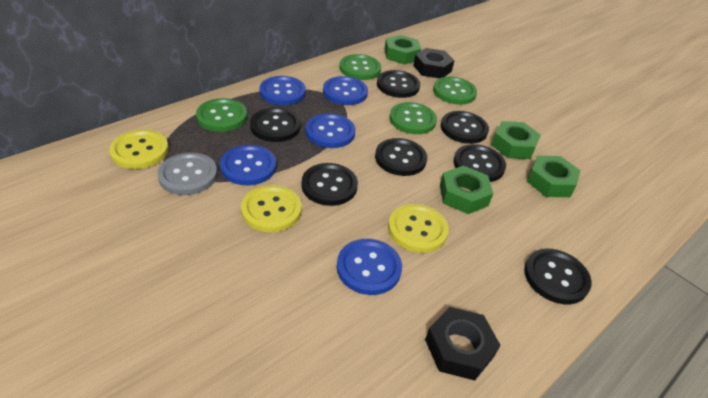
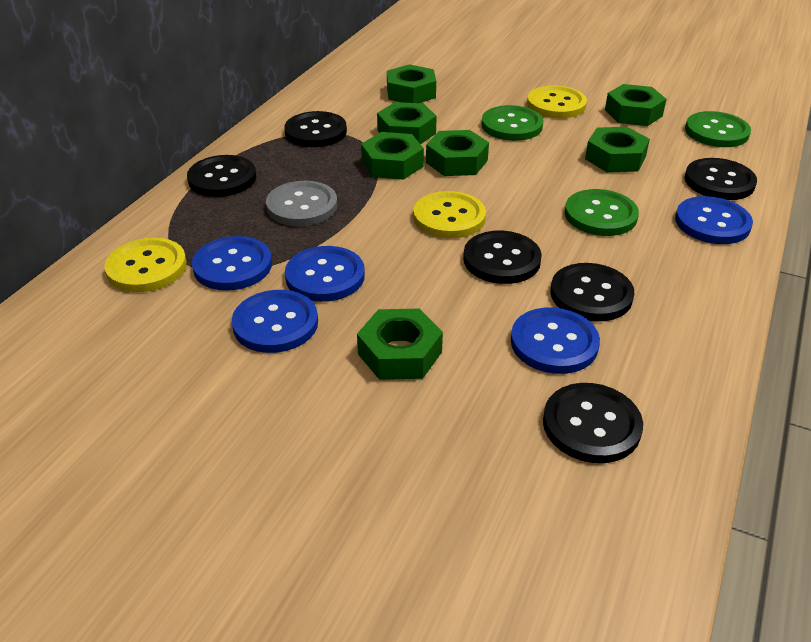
black button: 7 -> 6
black nut: 2 -> 0
green button: 4 -> 3
green nut: 4 -> 7

